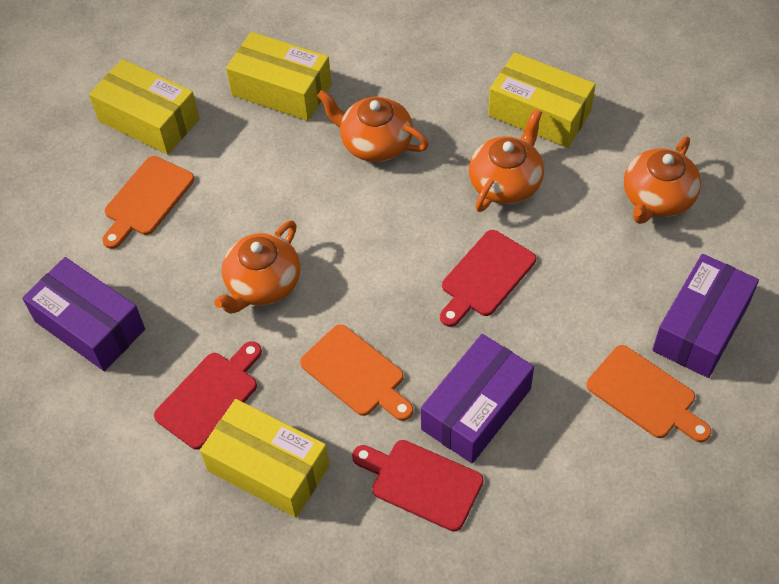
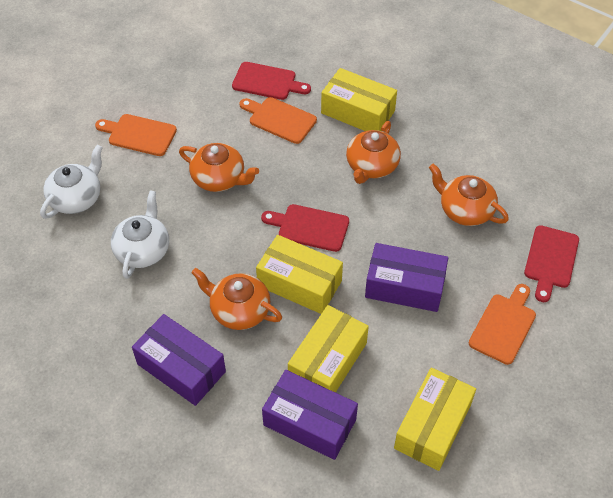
white teapot: 0 -> 2

